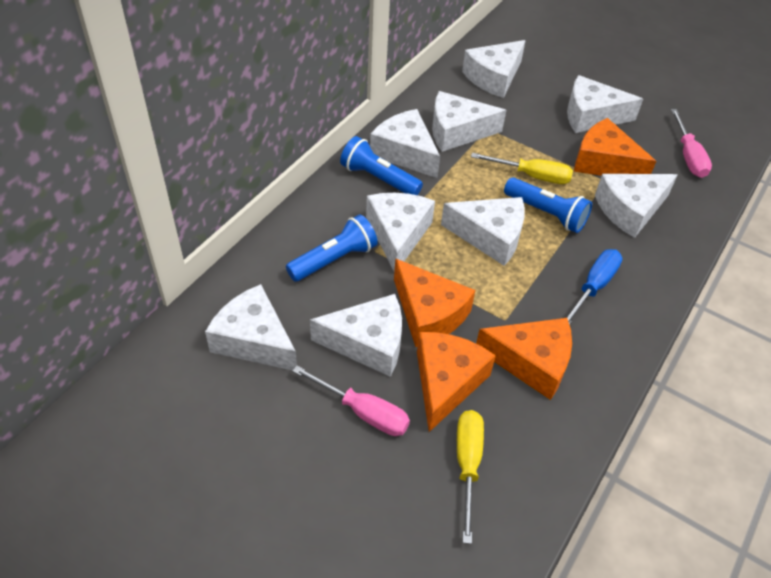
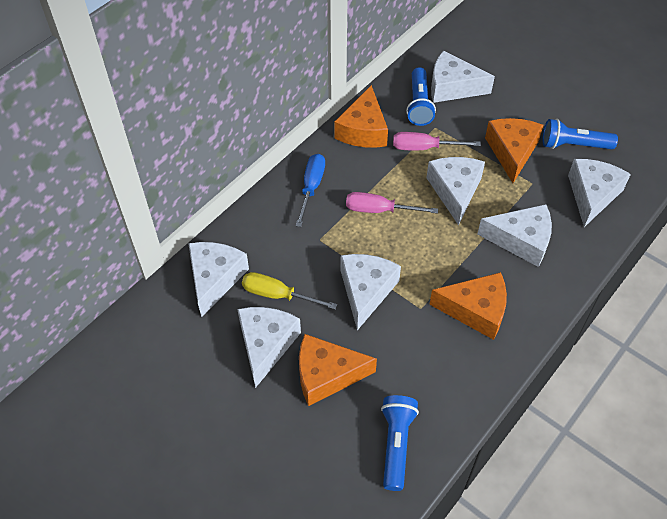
white cheese: 9 -> 7
yellow screwdriver: 2 -> 1

